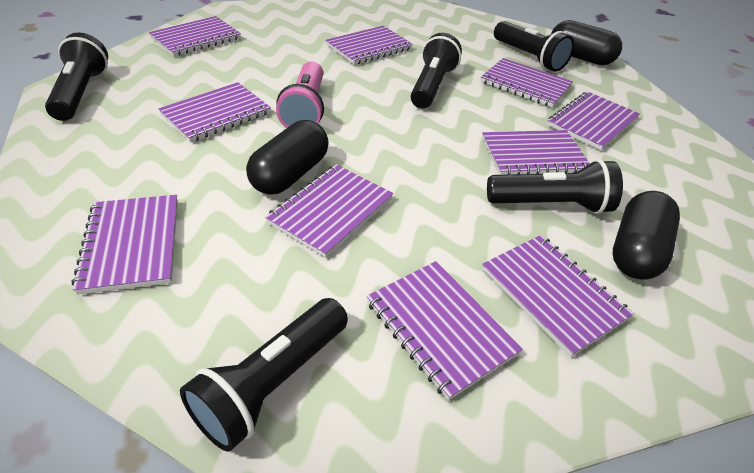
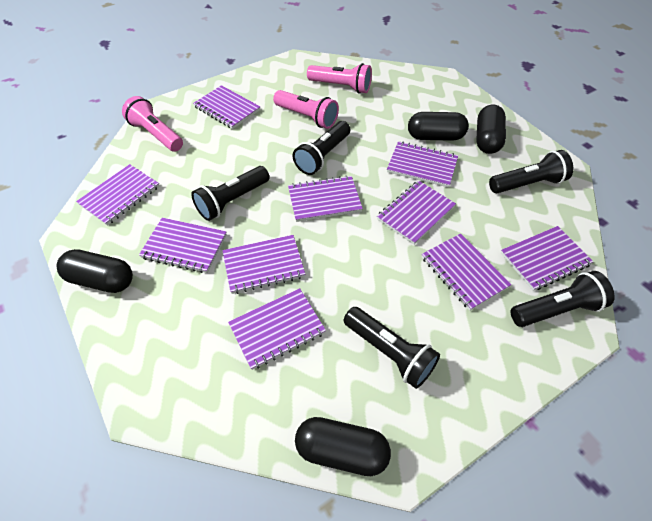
black capsule: 3 -> 4
pink flashlight: 1 -> 3

